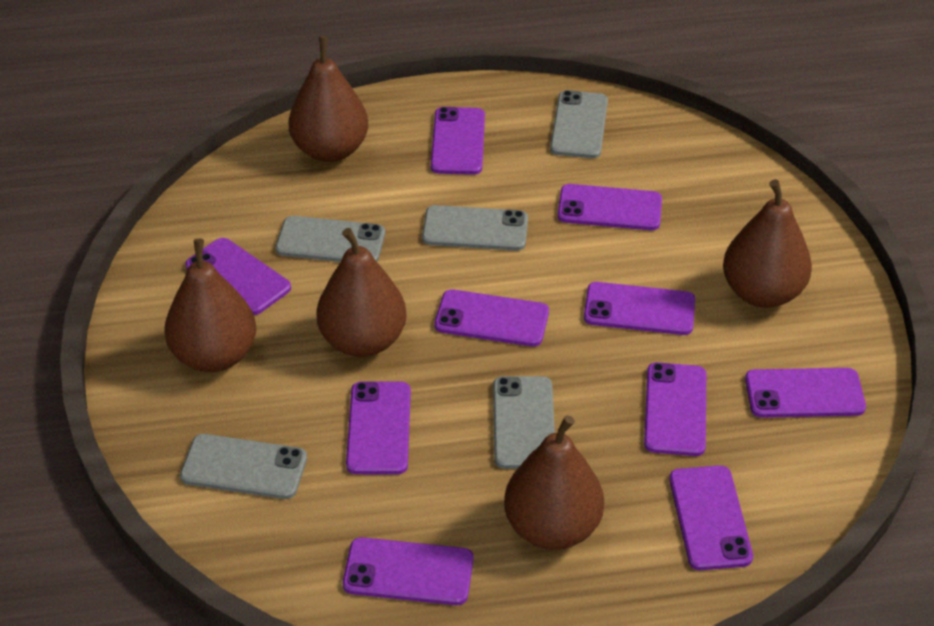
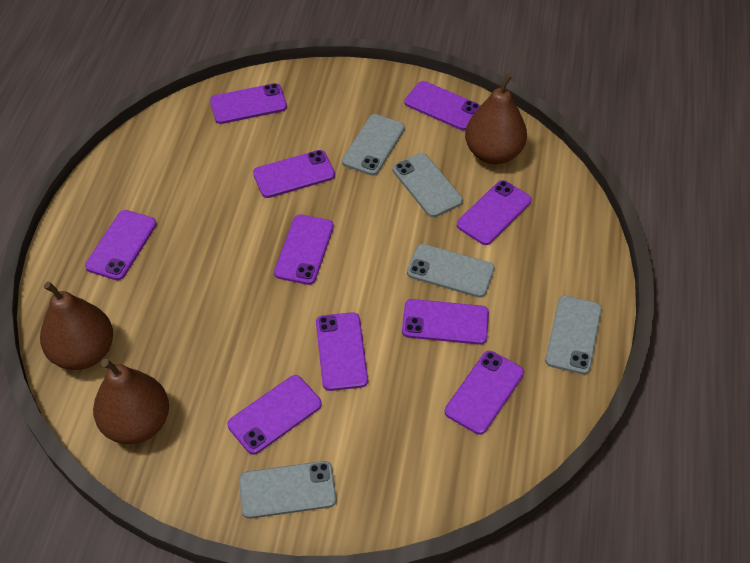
brown pear: 5 -> 3

